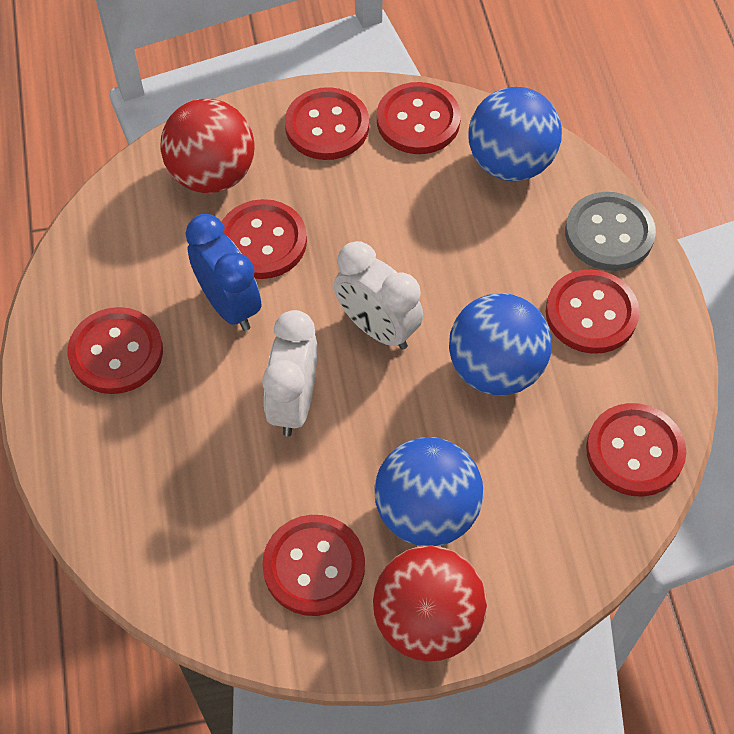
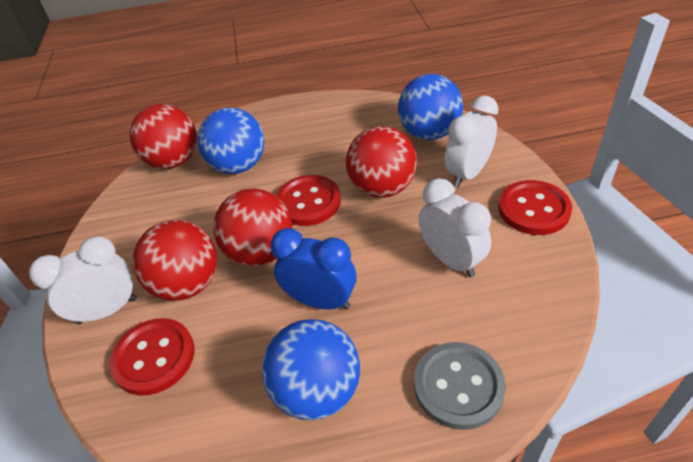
red ball: 2 -> 4
red button: 7 -> 3
white clock: 2 -> 3

